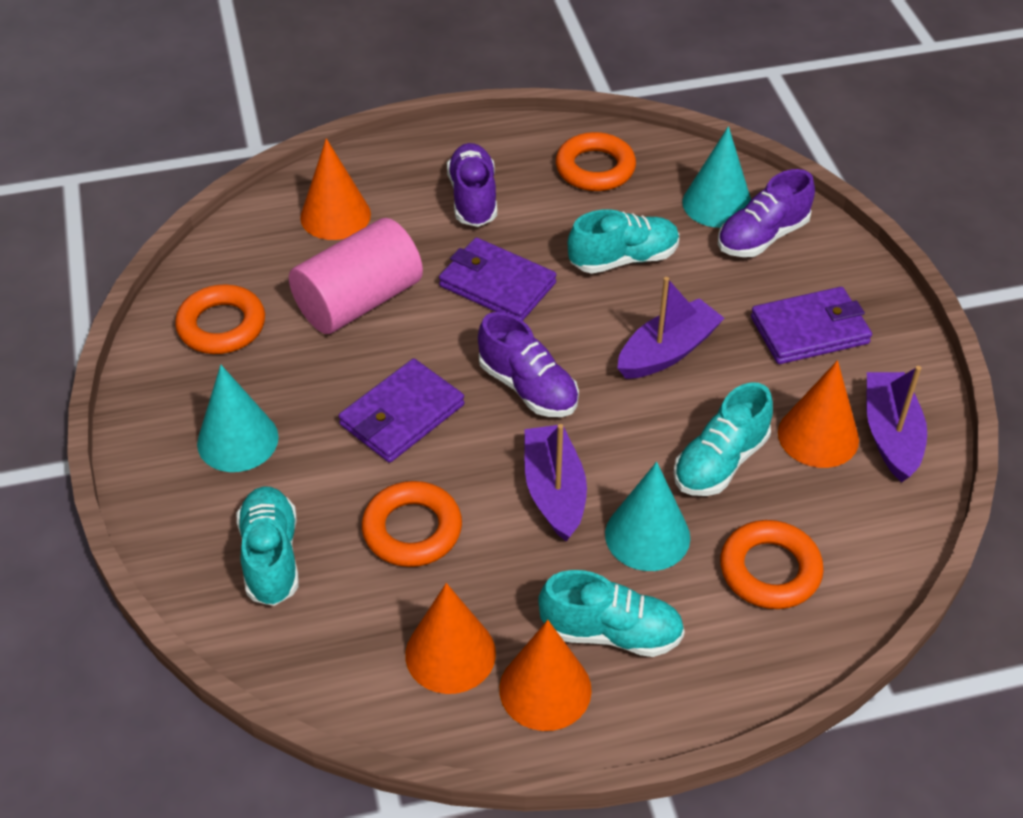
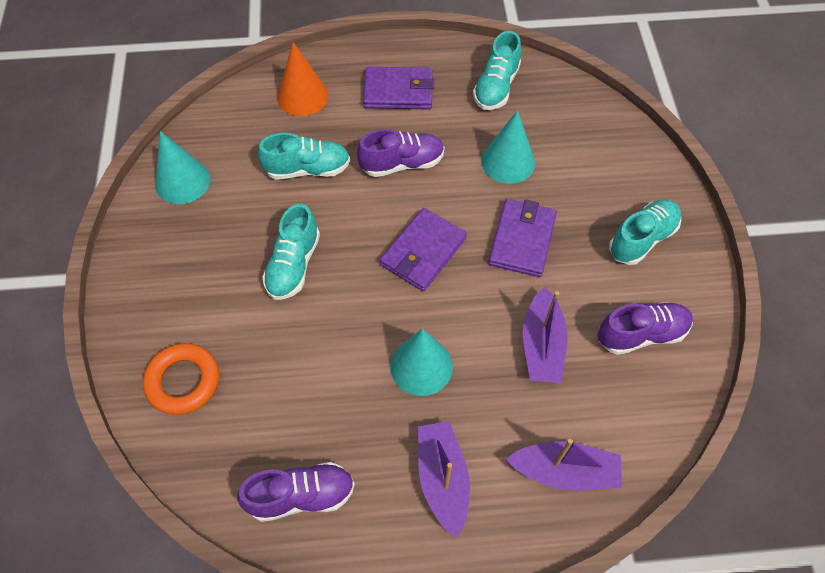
orange cone: 4 -> 1
orange ring: 4 -> 1
pink cylinder: 1 -> 0

